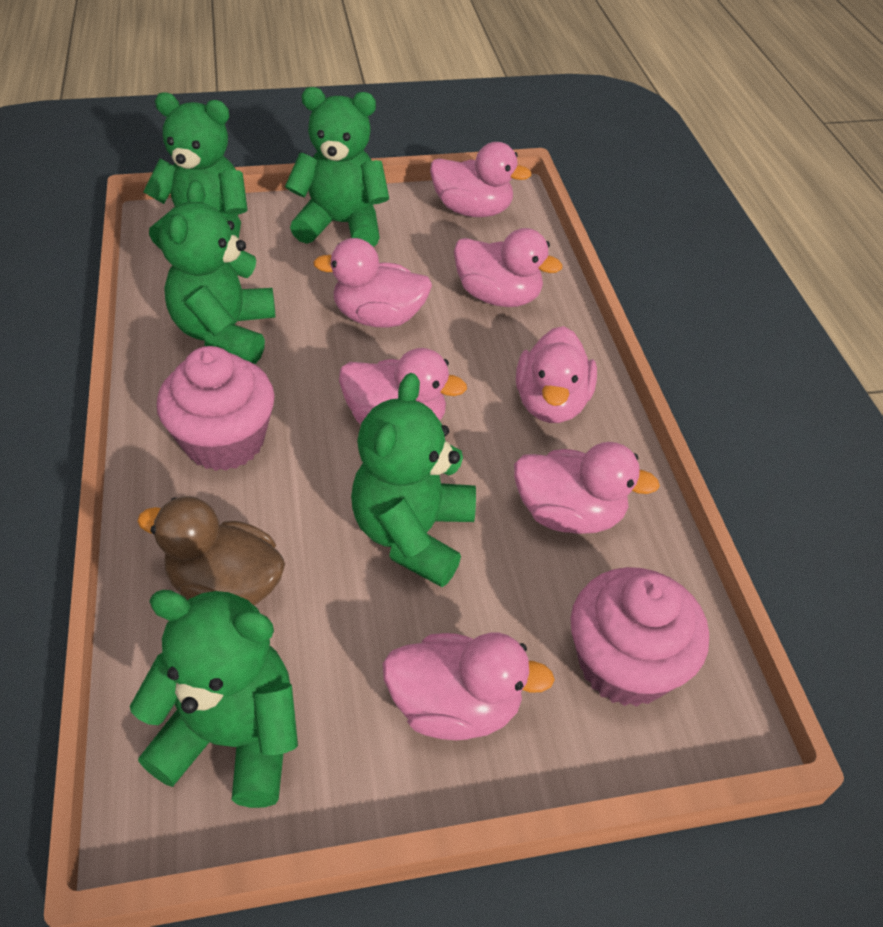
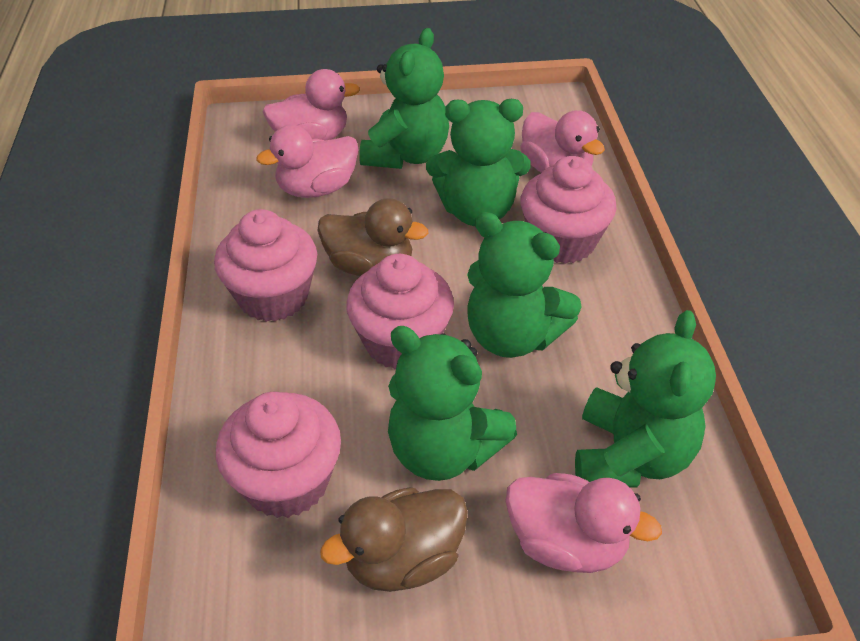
brown duck: 1 -> 2
pink cupcake: 2 -> 4
pink duck: 7 -> 4

